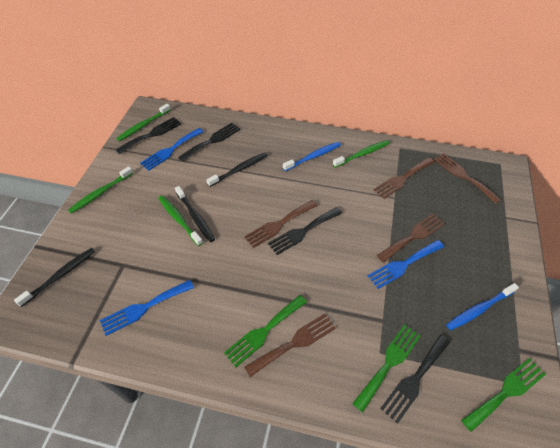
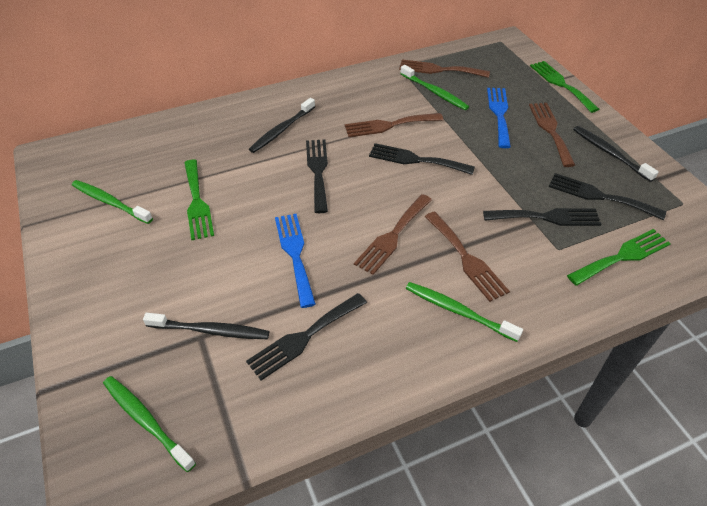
black fork: 4 -> 5
blue fork: 3 -> 2
blue toothbrush: 2 -> 0

